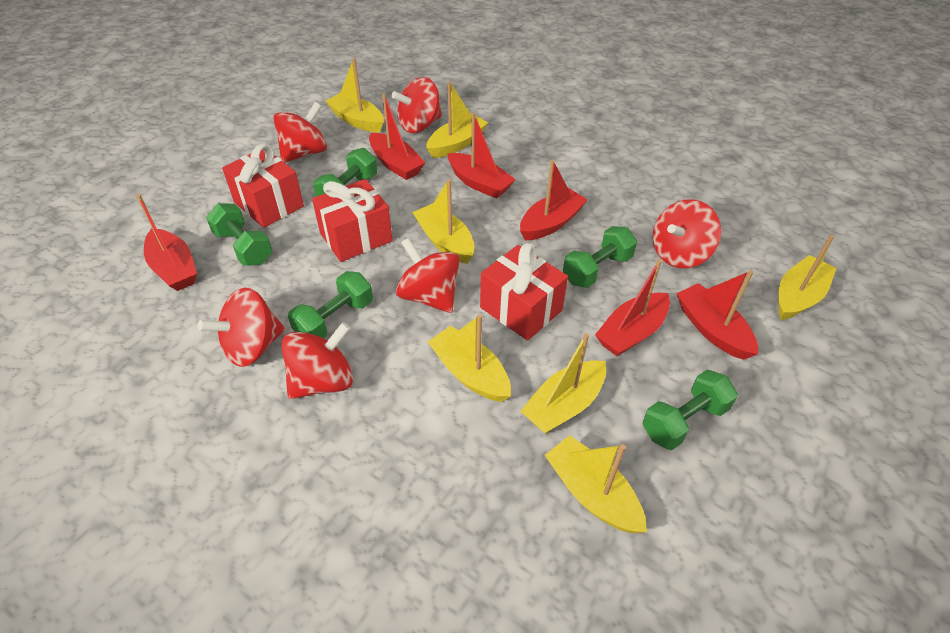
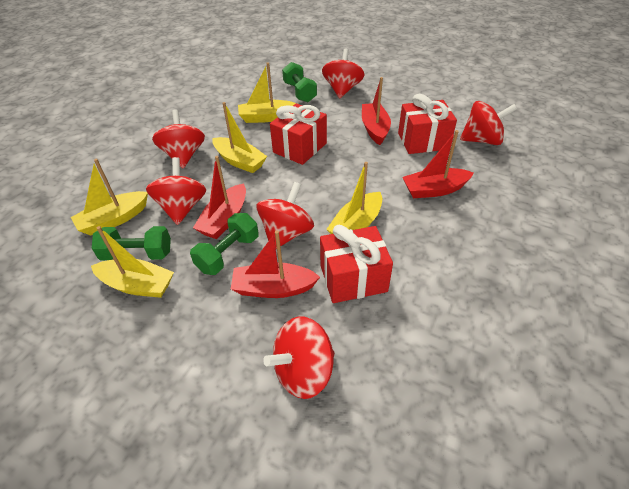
green dumbbell: 5 -> 3
red boat: 6 -> 4
yellow boat: 7 -> 5

